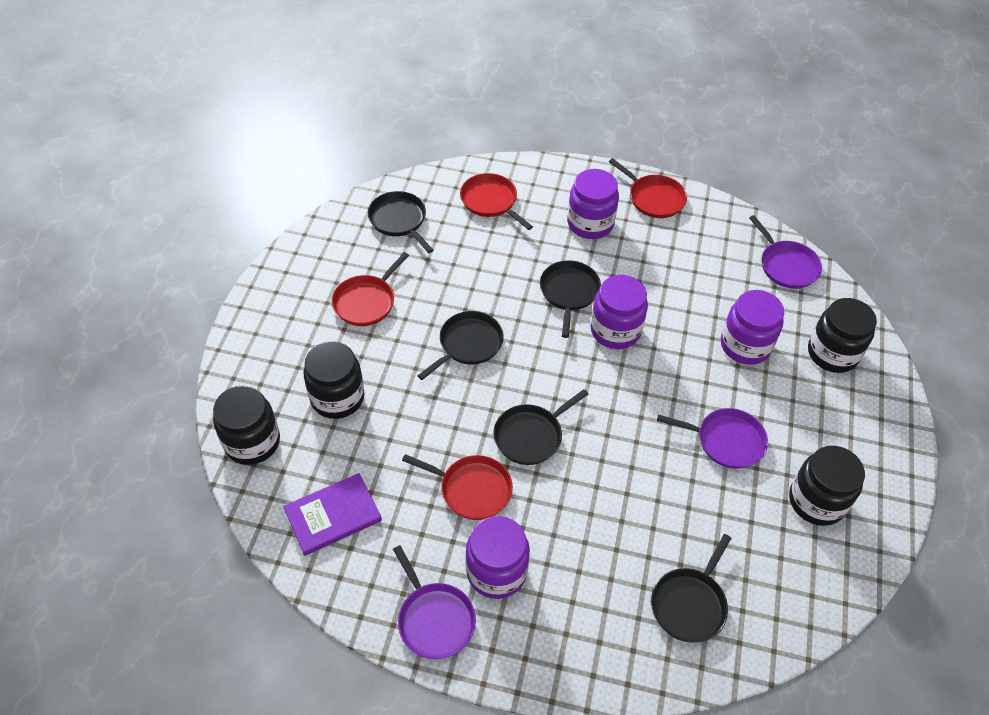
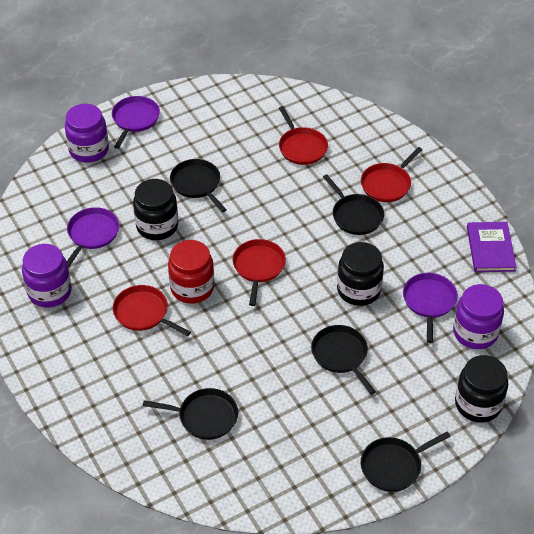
black jar: 4 -> 3
purple jar: 4 -> 3
red jar: 0 -> 1

